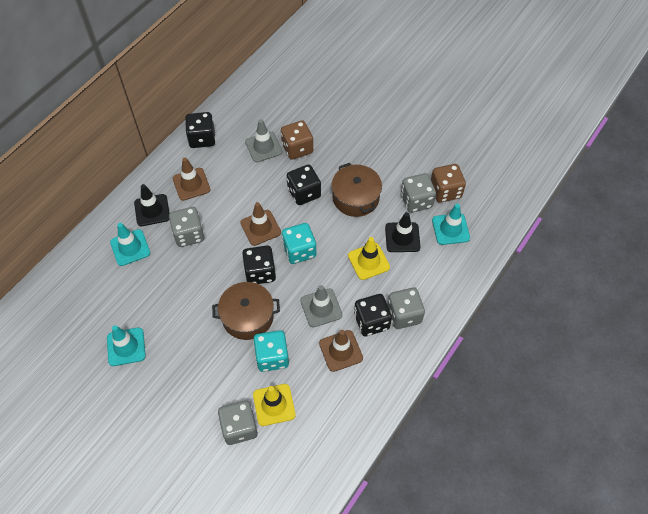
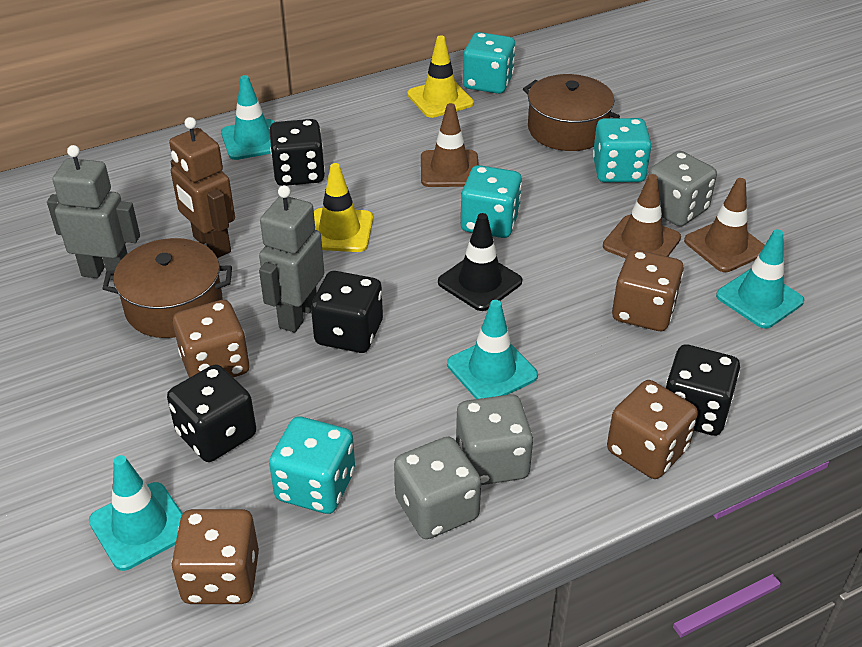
black traffic cone: 2 -> 1
brown dice: 2 -> 4
brown robot: 0 -> 1
grey dice: 4 -> 3
grey robot: 0 -> 2
grey traffic cone: 2 -> 0
turquoise dice: 2 -> 4
turquoise traffic cone: 3 -> 4

